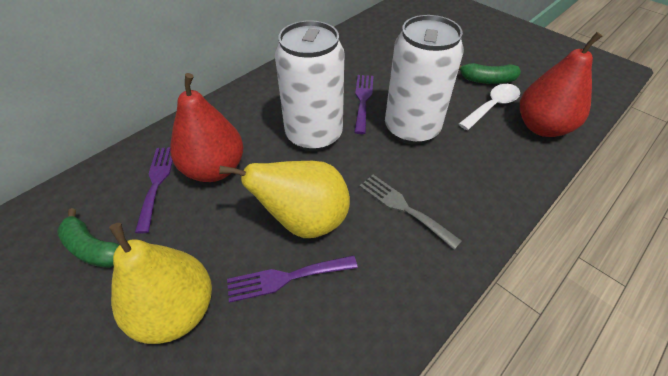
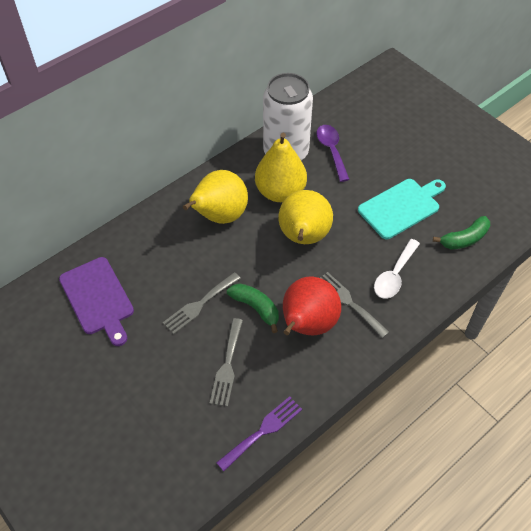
grey fork: 1 -> 3
purple cutting board: 0 -> 1
purple fork: 3 -> 1
purple spoon: 0 -> 1
red pear: 2 -> 1
turquoise cutting board: 0 -> 1
white can: 2 -> 1
yellow pear: 2 -> 3

